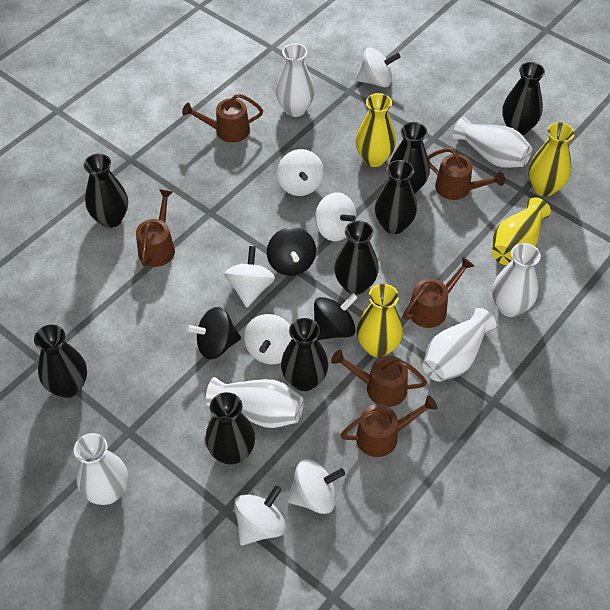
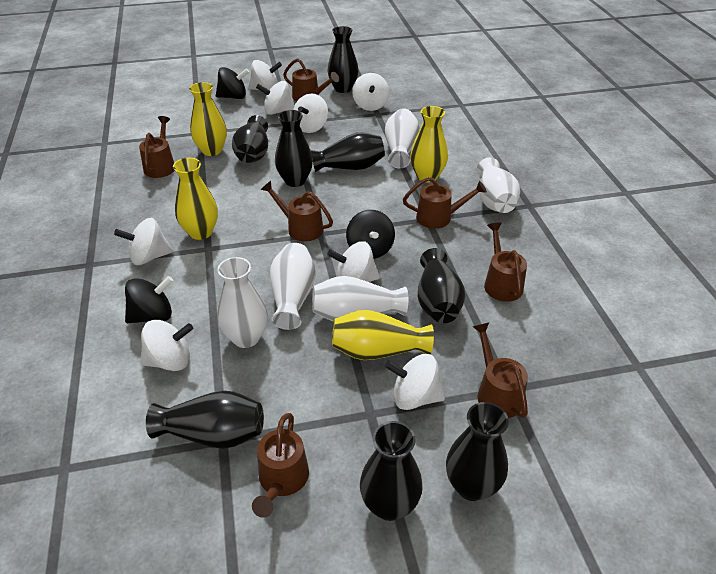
brown watering can: 6 -> 7
white spinning top: 7 -> 8
white vase: 6 -> 5

